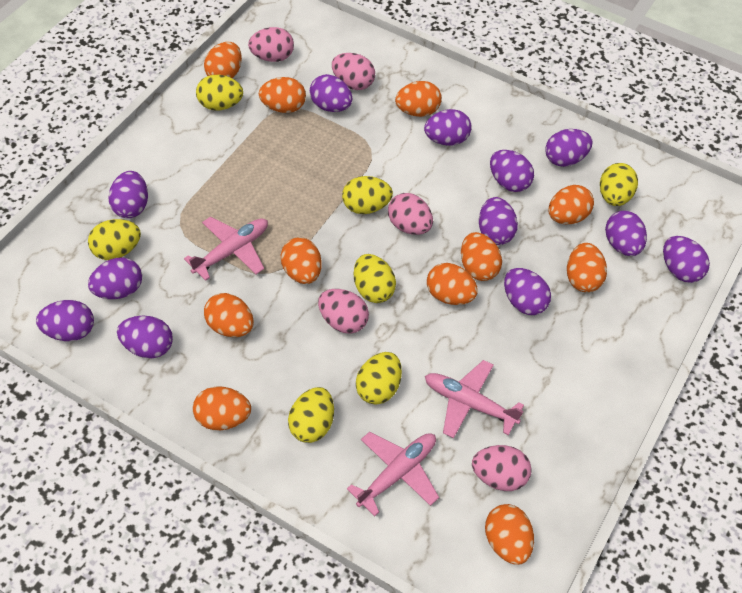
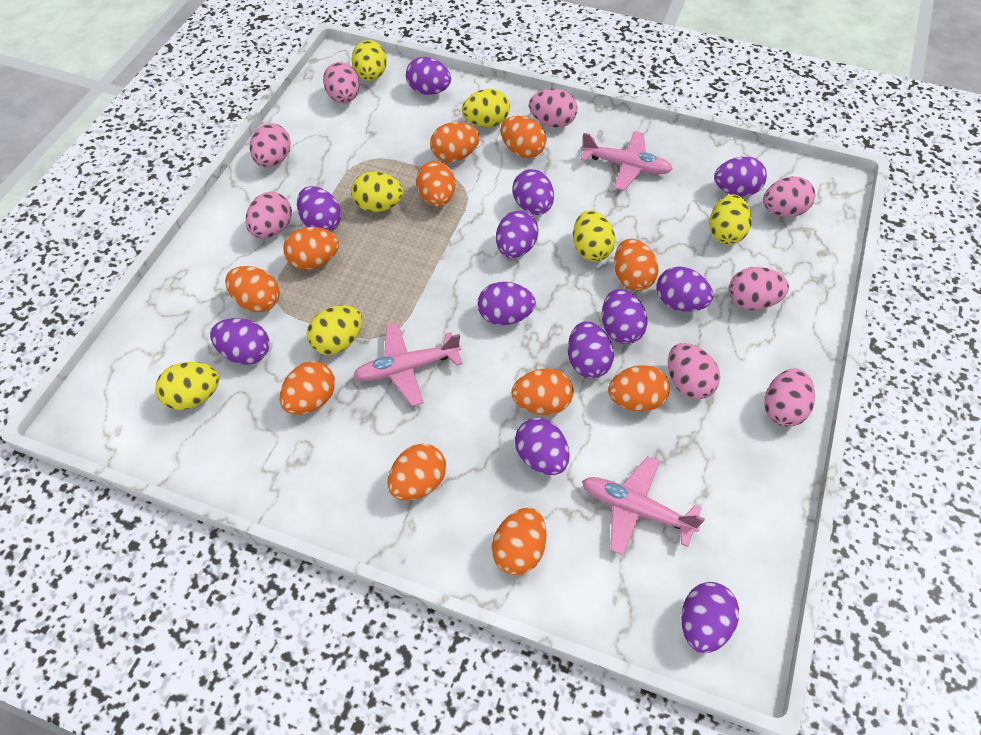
pink egg: 5 -> 8

